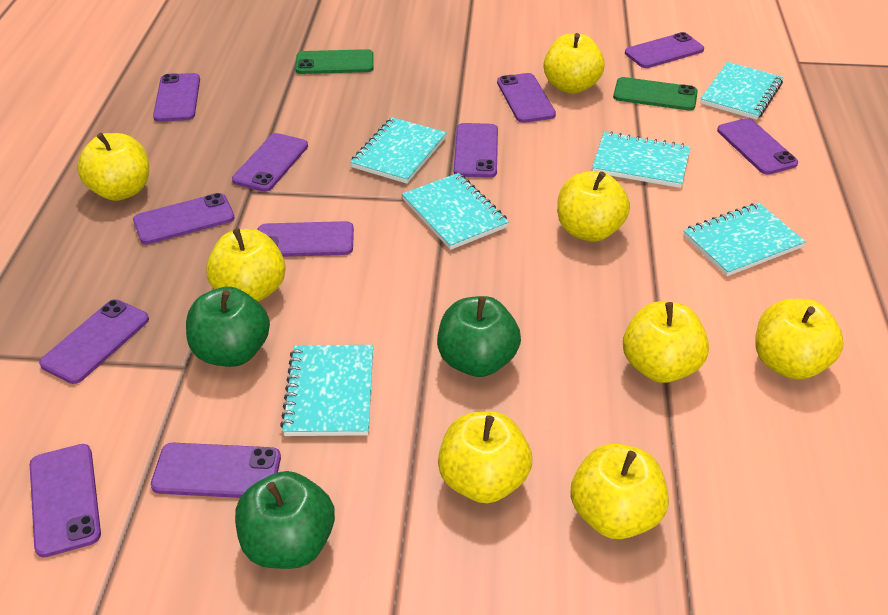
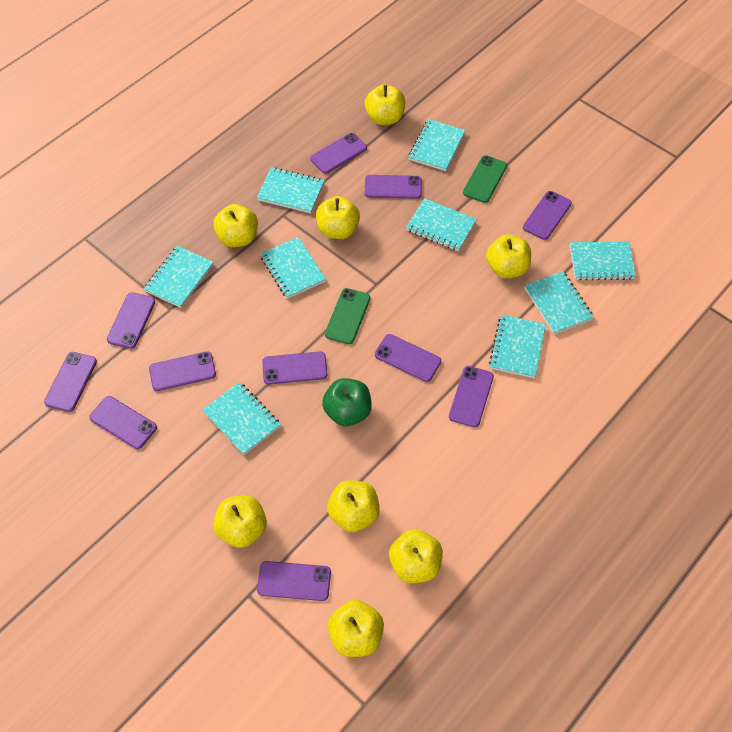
green apple: 3 -> 1
turquoise notebook: 6 -> 9

